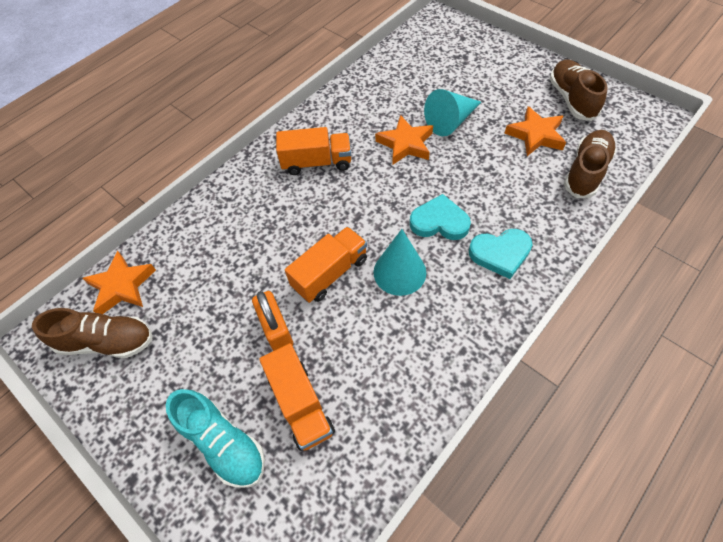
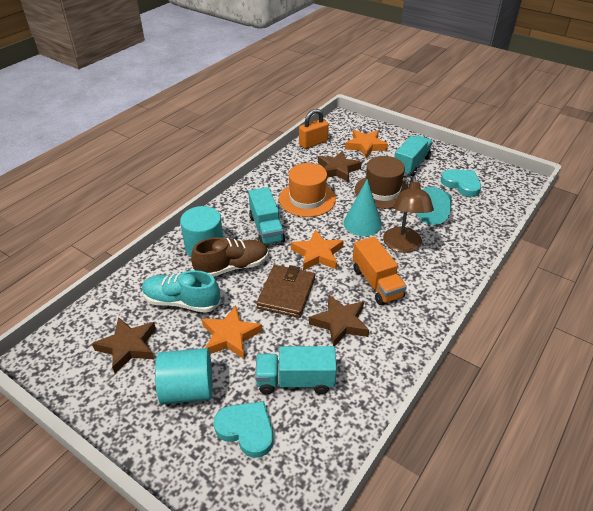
brown hat: 0 -> 1
brown lamp: 0 -> 1
brown shoe: 3 -> 1
brown star: 0 -> 3
brown wallet: 0 -> 1
orange hat: 0 -> 1
orange truck: 3 -> 1
turquoise cylinder: 0 -> 2
turquoise truck: 0 -> 3

